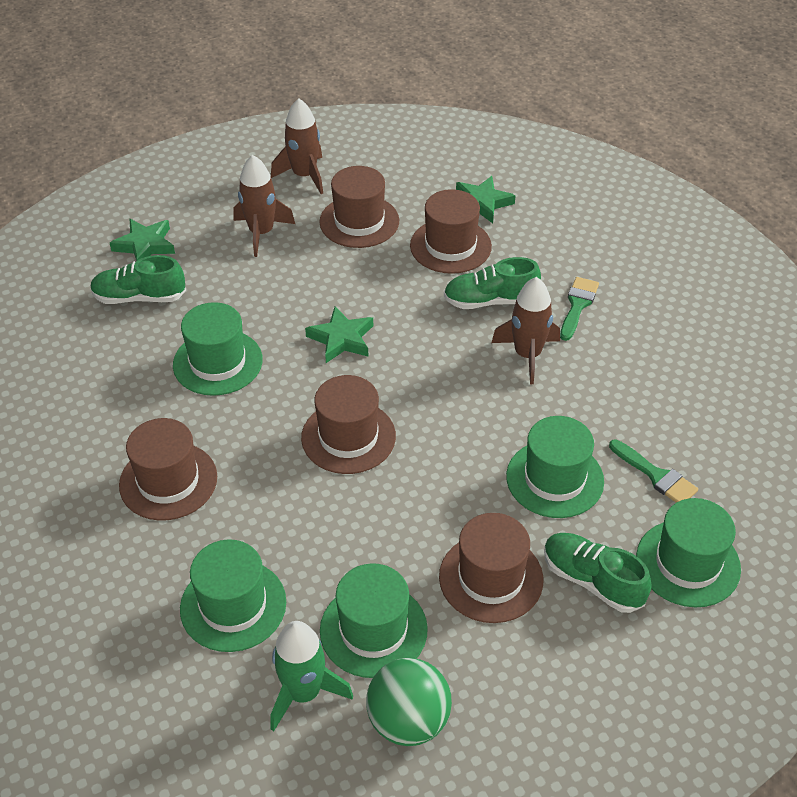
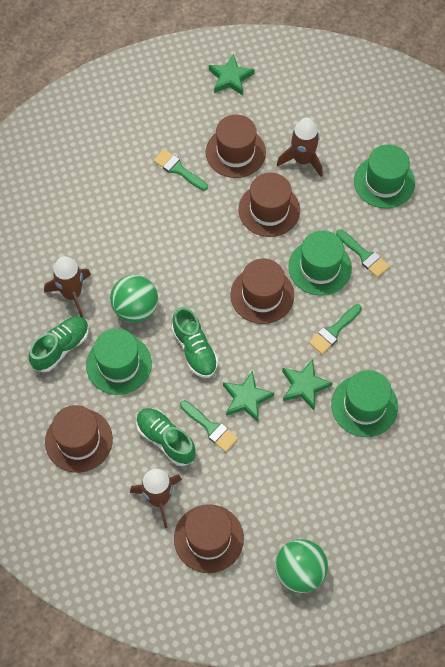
green ball: 1 -> 2
green brush: 2 -> 4
green hat: 5 -> 4
green rocket: 1 -> 0

